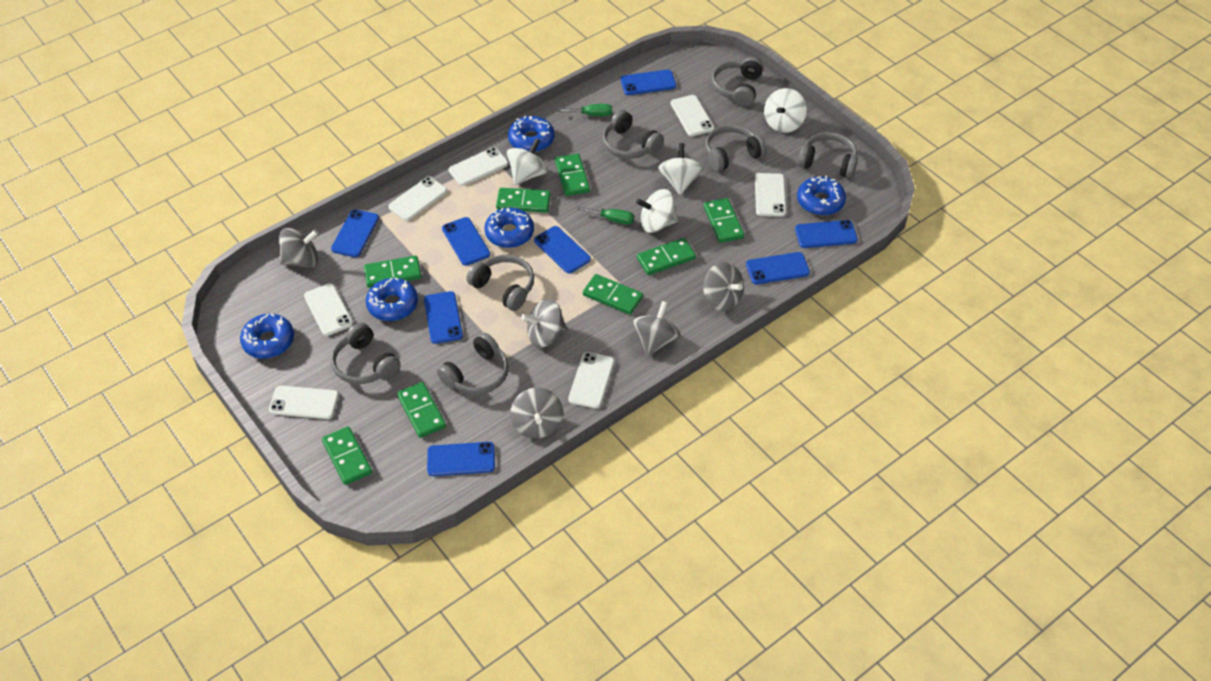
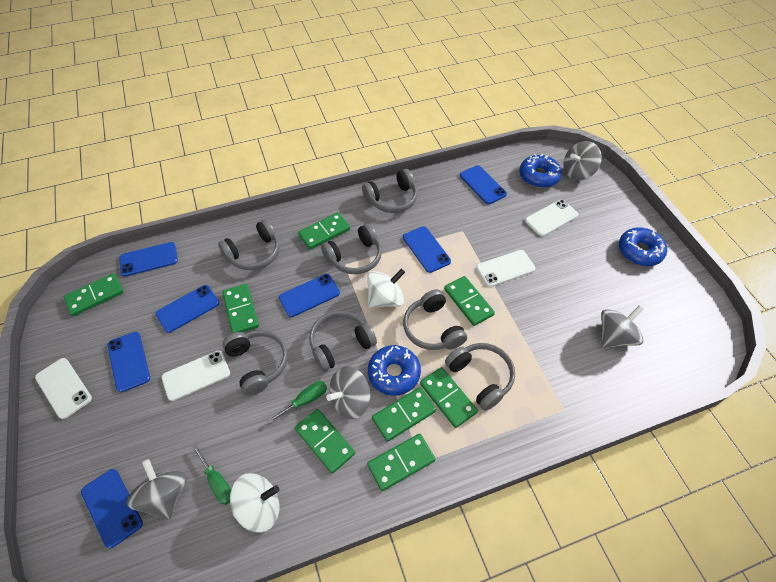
blue donut: 5 -> 3
blue phone: 8 -> 7
grey spinning top: 5 -> 4
white phone: 7 -> 4
white spinning top: 4 -> 2

